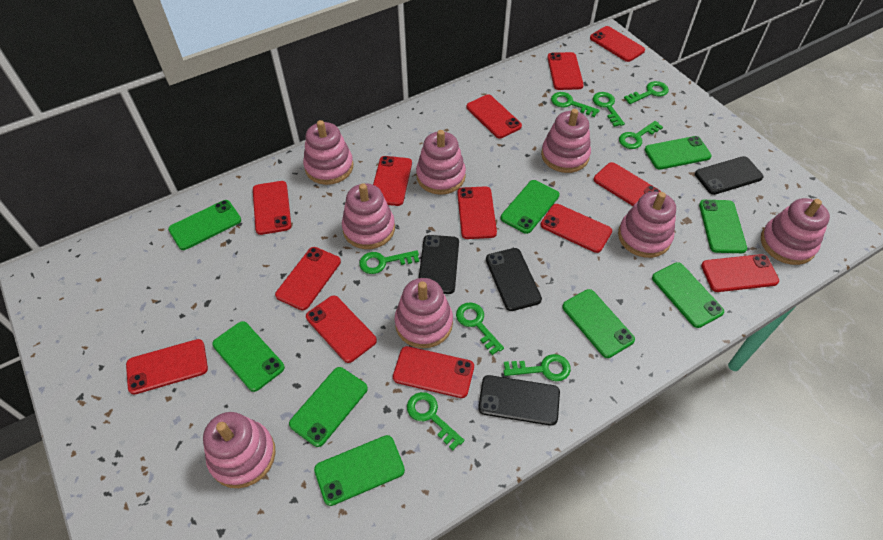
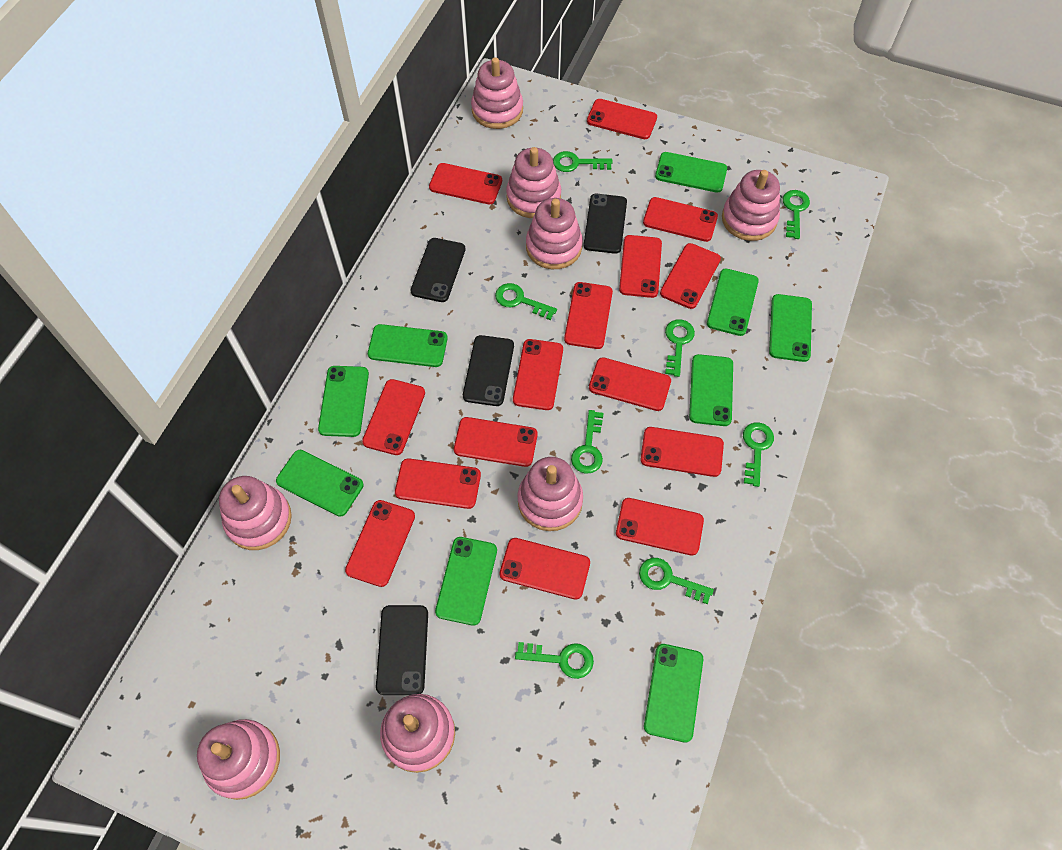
red phone: 13 -> 15

